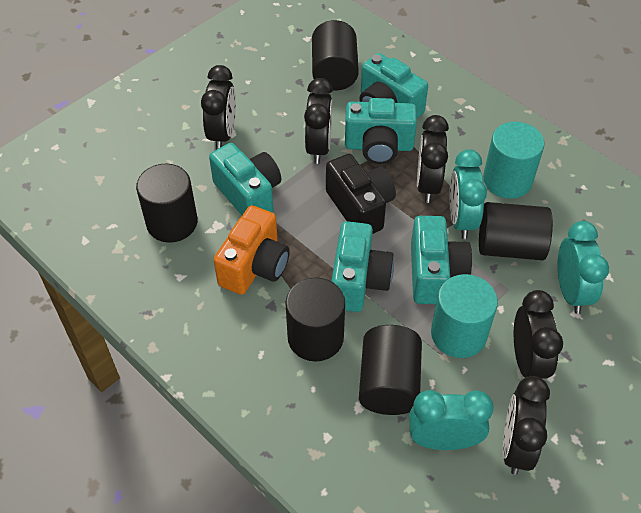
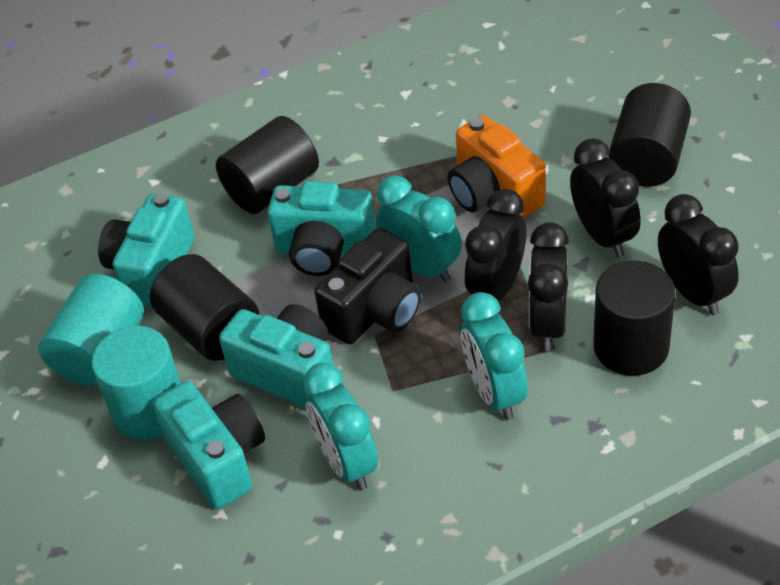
black clock: 5 -> 4
black cylinder: 5 -> 4
turquoise camera: 5 -> 4

